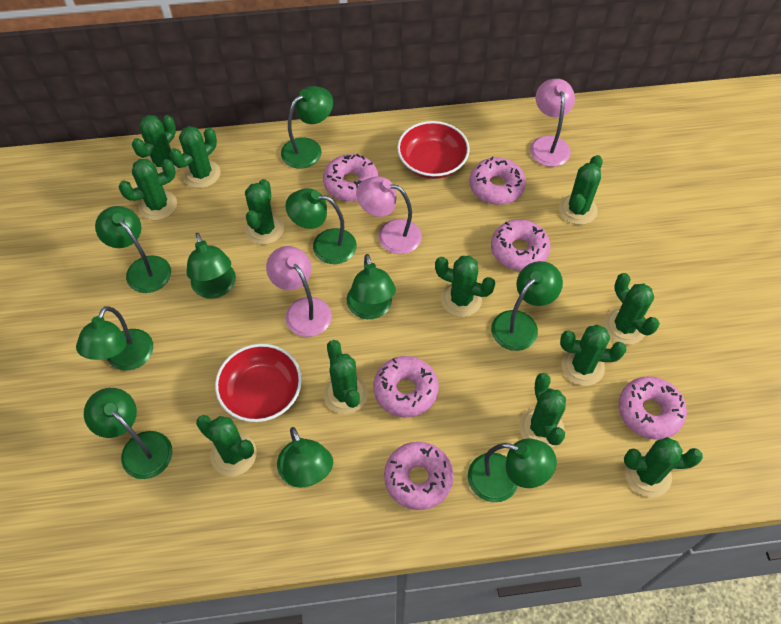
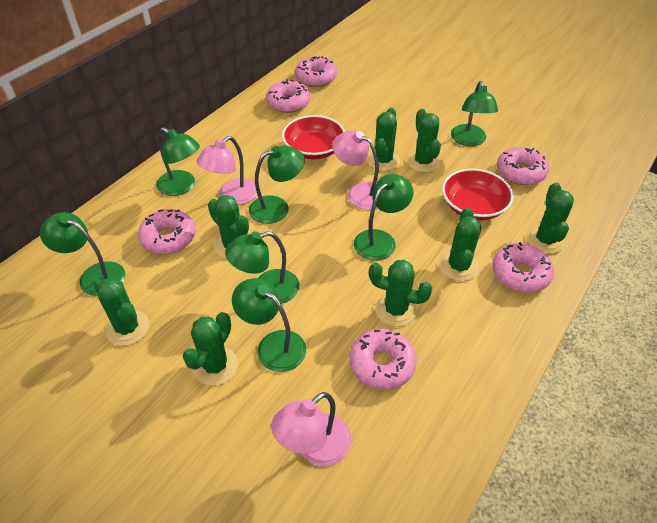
green cactus: 12 -> 8
green lamp: 10 -> 7

